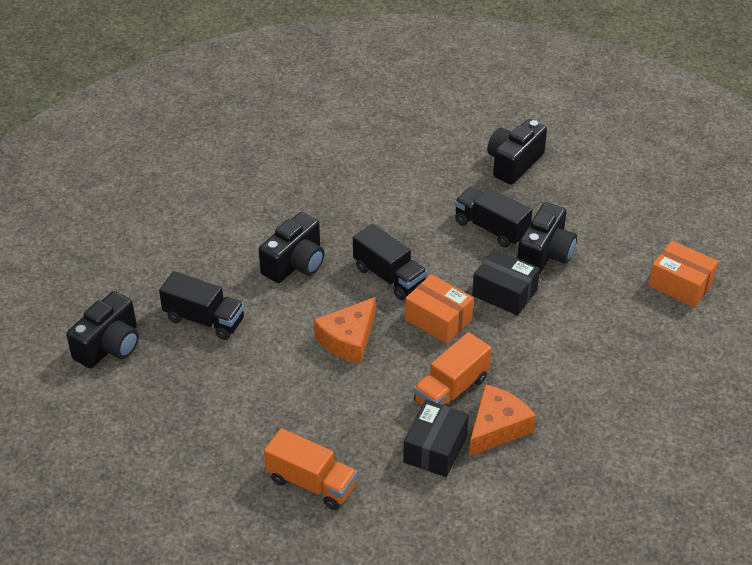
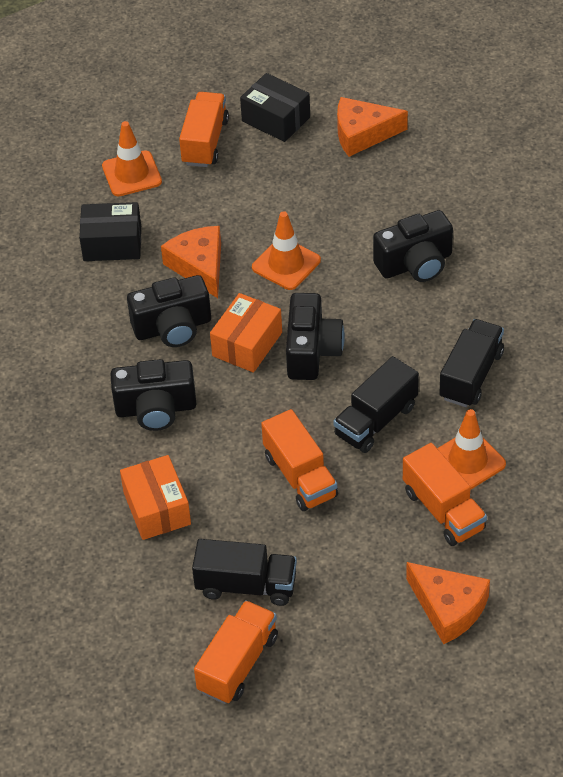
orange cheese: 2 -> 3
orange traffic cone: 0 -> 3
orange truck: 2 -> 4

